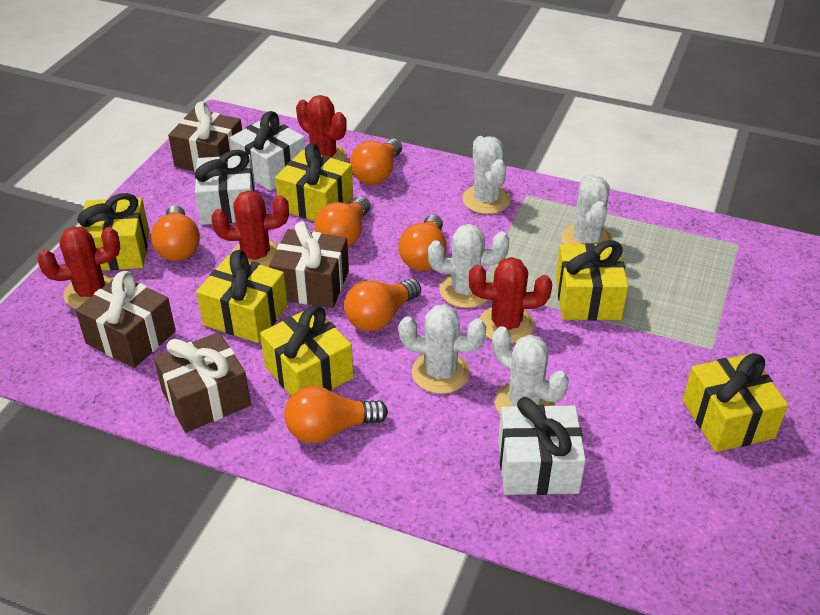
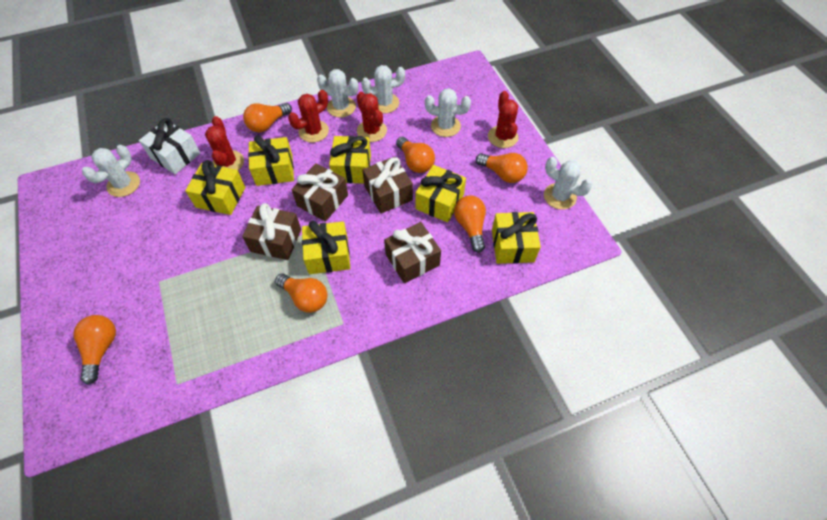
white gift: 3 -> 1

